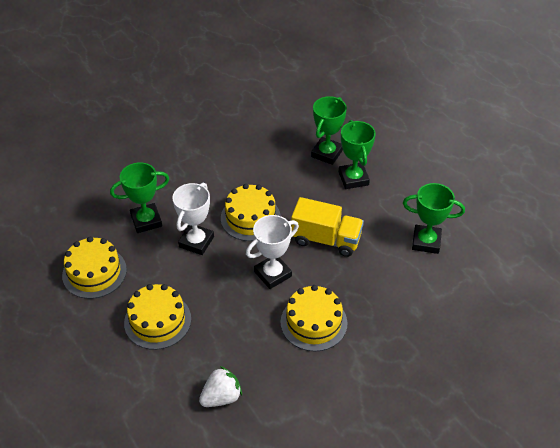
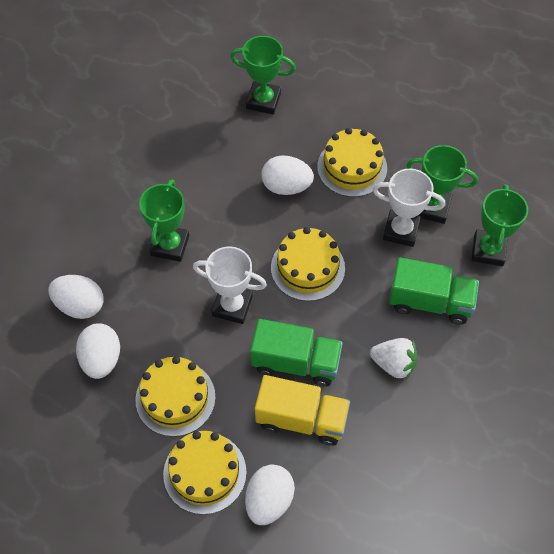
green truck: 0 -> 2
white egg: 0 -> 4

